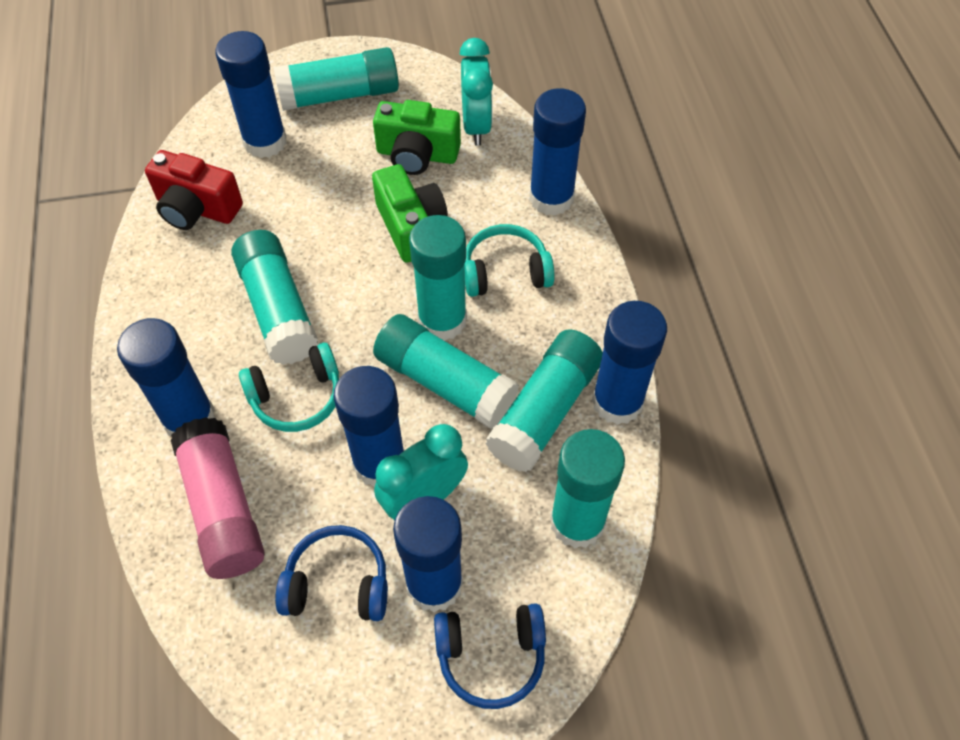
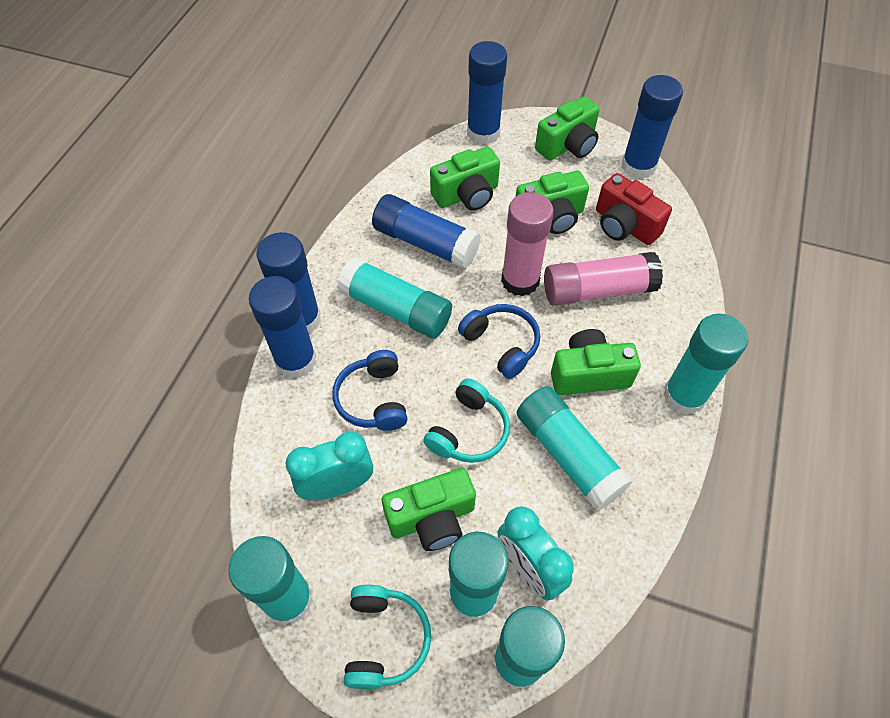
blue glue stick: 6 -> 5
green camera: 2 -> 5
pink glue stick: 1 -> 2

